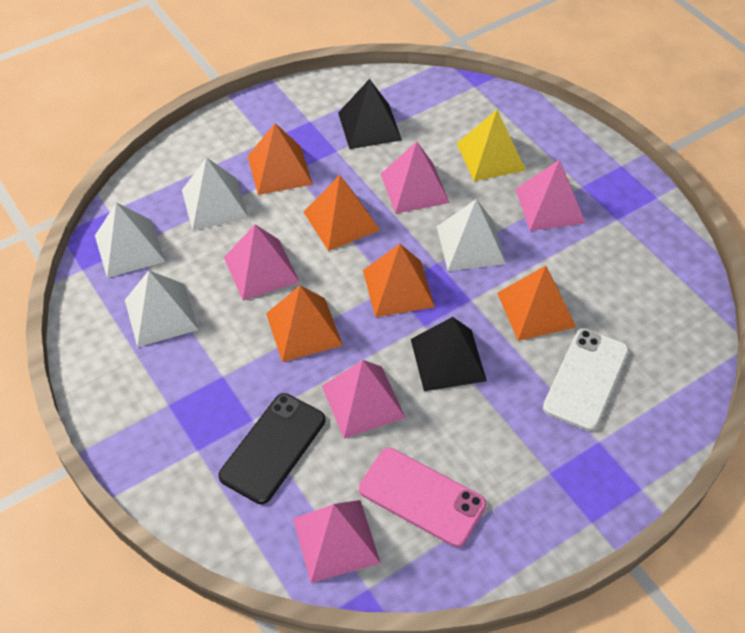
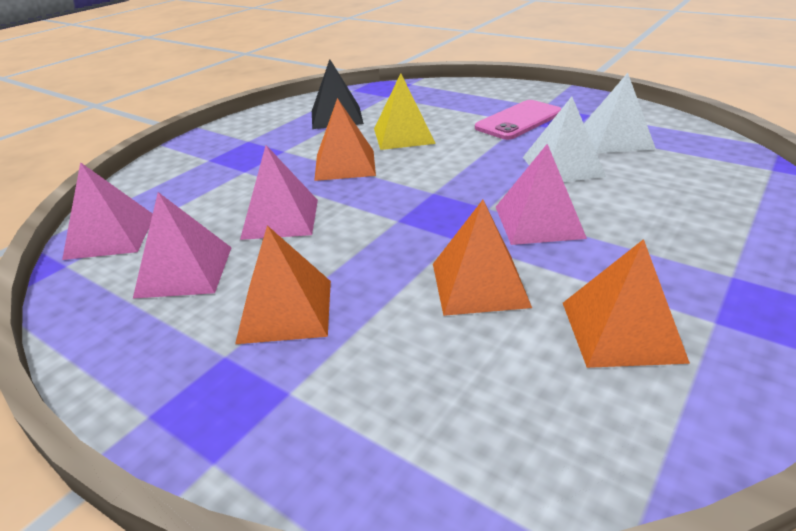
black phone: 1 -> 0
black pyramid: 2 -> 1
orange pyramid: 5 -> 4
pink pyramid: 5 -> 4
white phone: 1 -> 0
white pyramid: 4 -> 2

